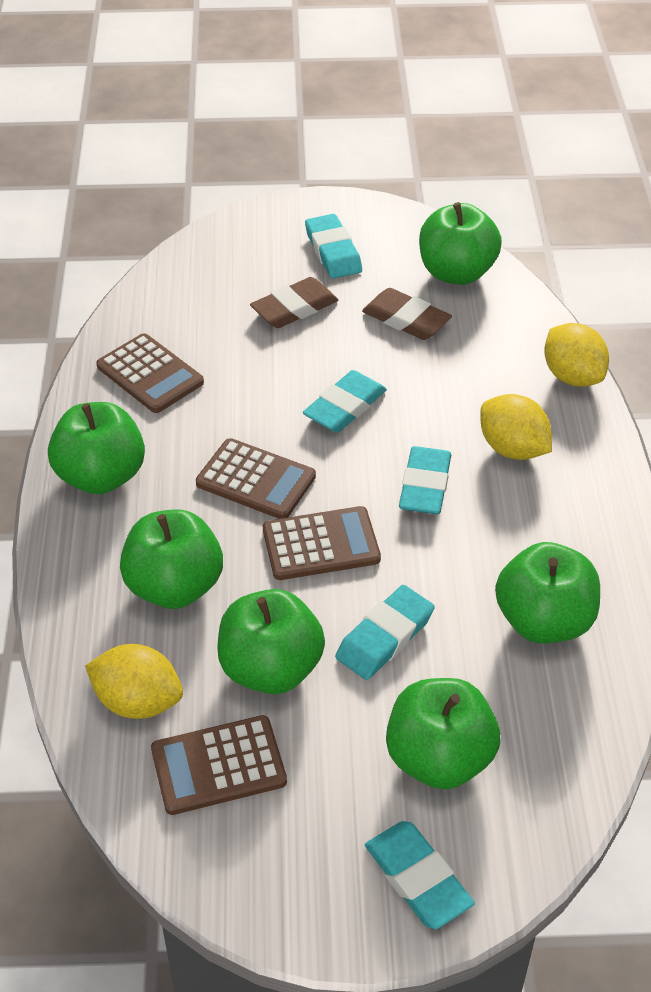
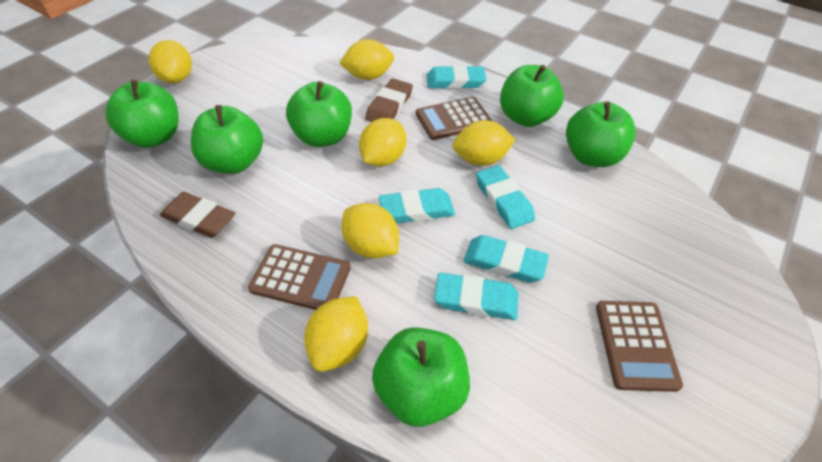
brown calculator: 4 -> 3
yellow lemon: 3 -> 6

